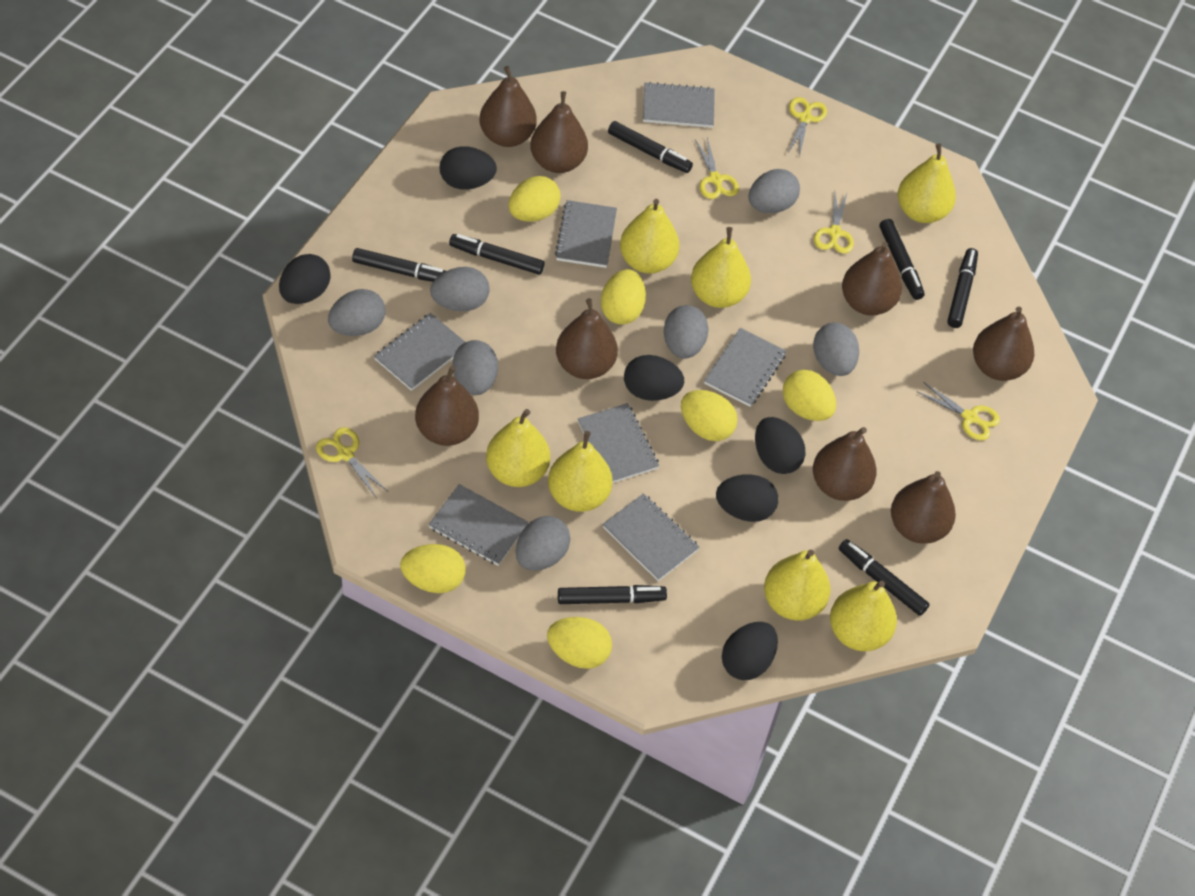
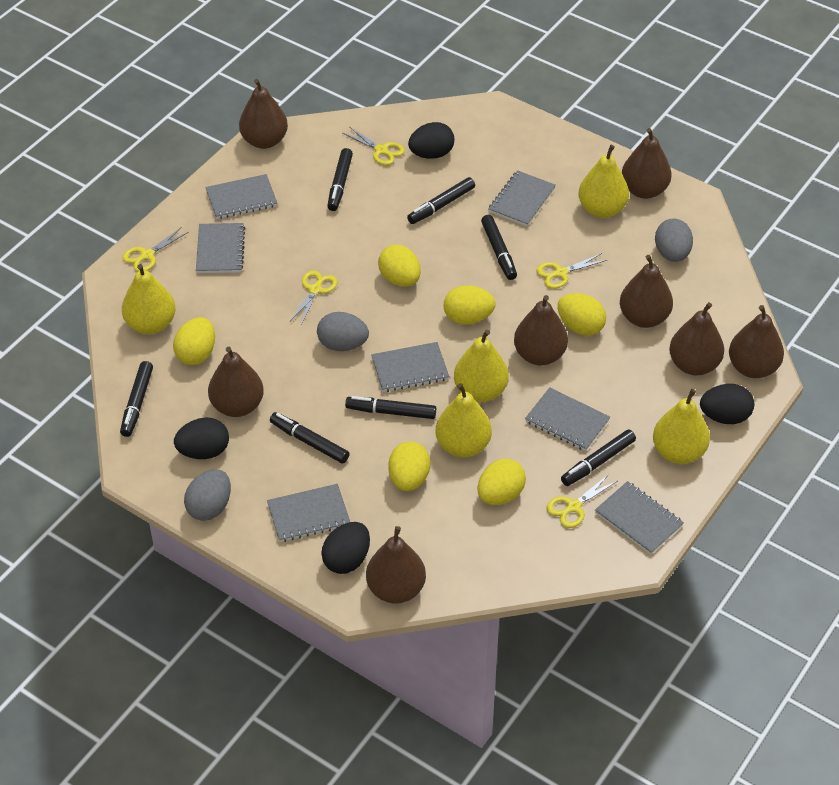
black egg: 6 -> 4
grey egg: 7 -> 3
yellow pear: 7 -> 5

